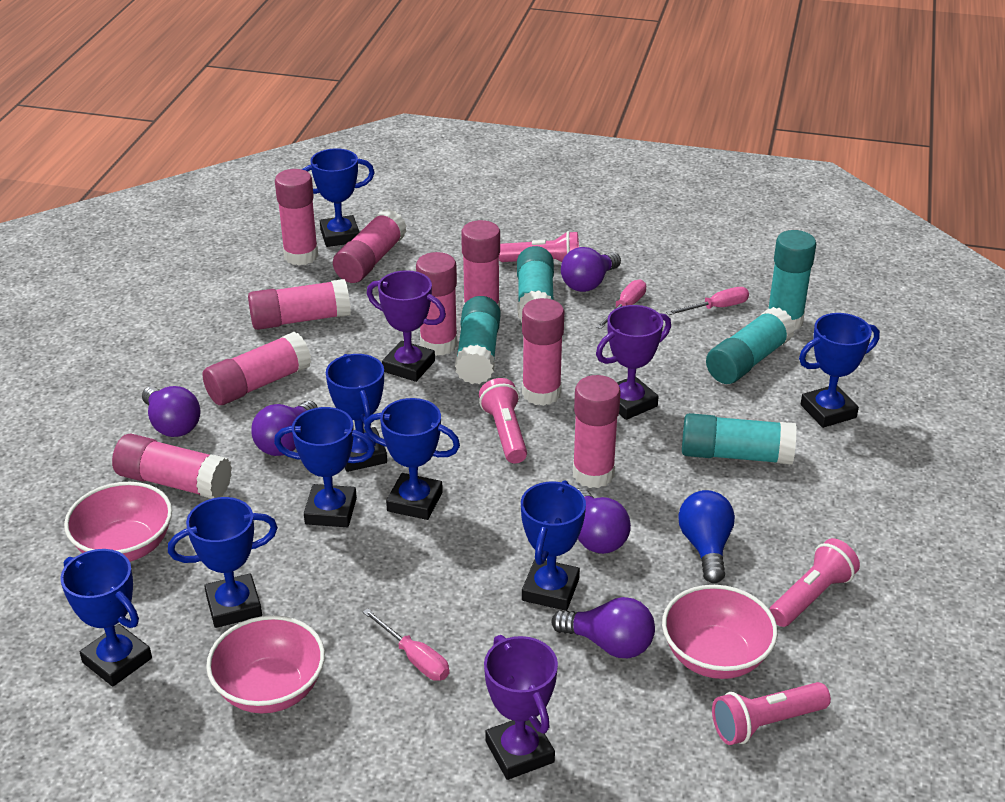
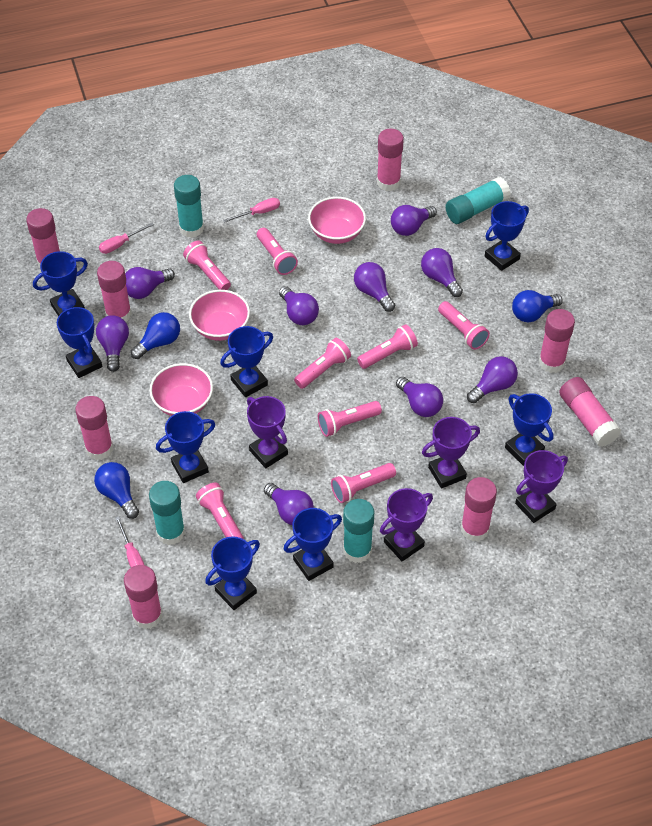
blue light bulb: 1 -> 3
pink flashlight: 4 -> 8
pink glue stick: 9 -> 8
purple light bulb: 5 -> 9
purple trophy: 3 -> 4
turquoise glue stick: 5 -> 4

